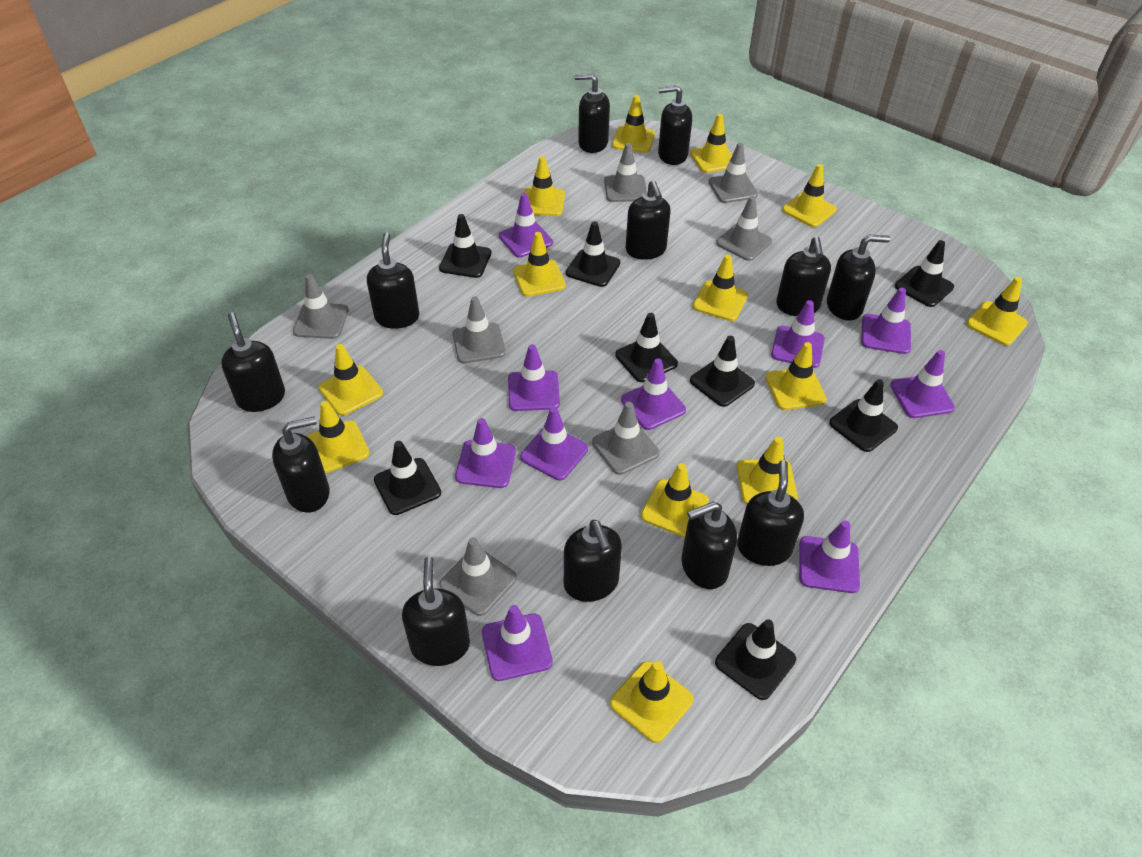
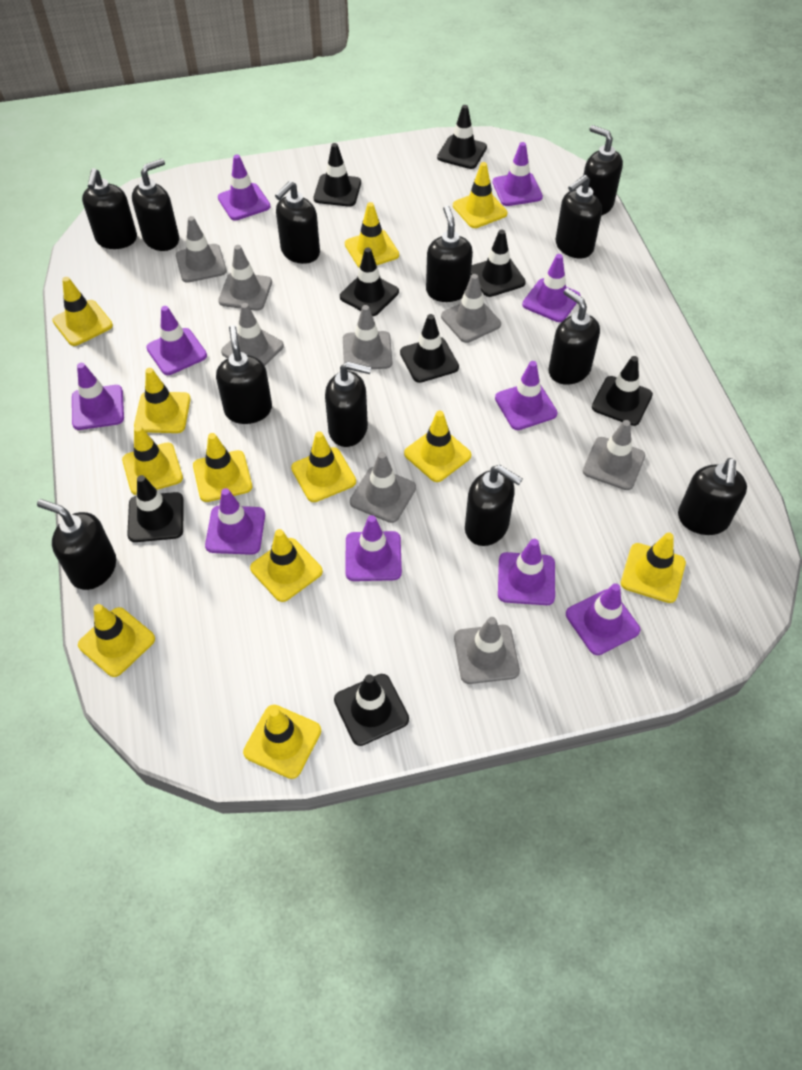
grey traffic cone: 7 -> 8
yellow traffic cone: 13 -> 12

